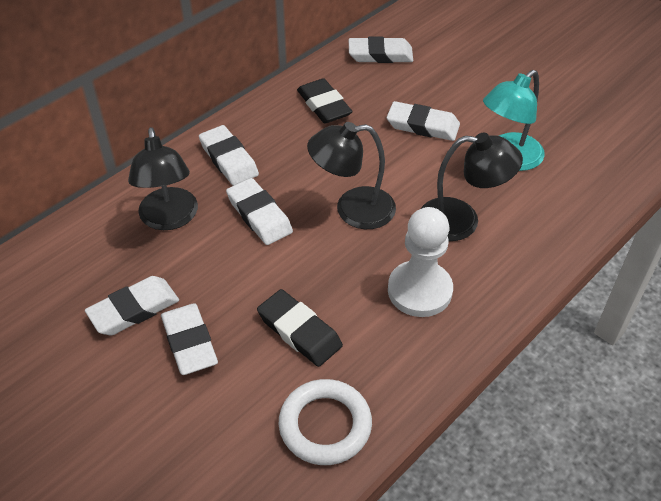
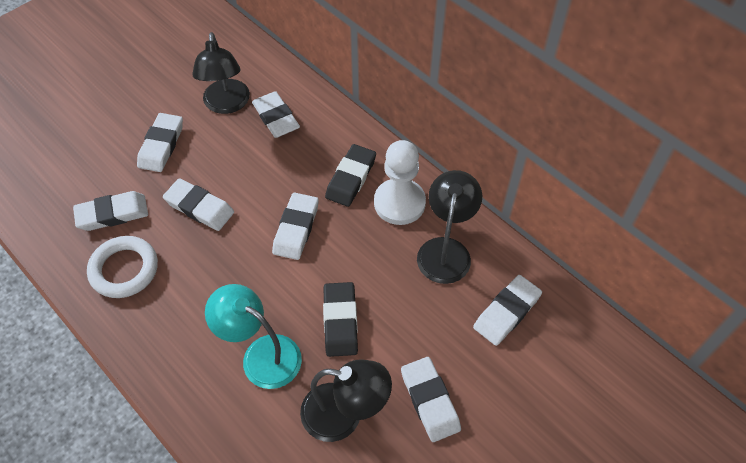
white eraser: 6 -> 7

